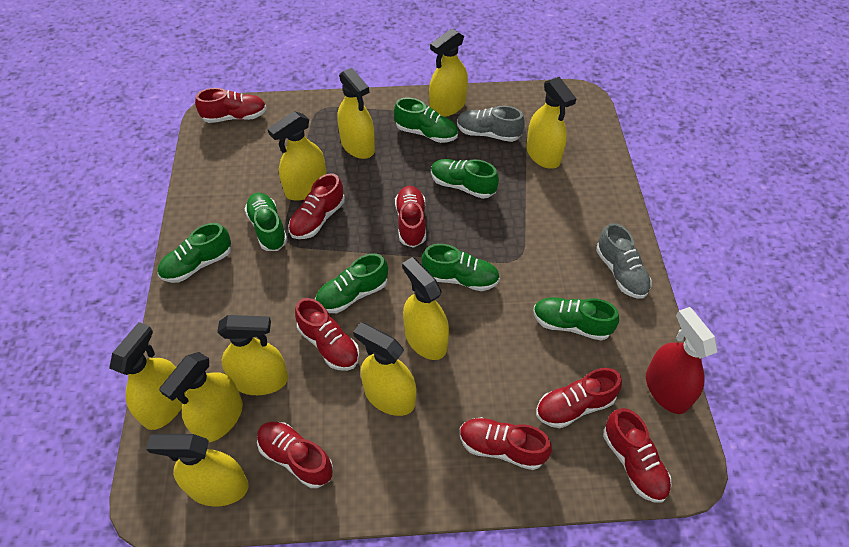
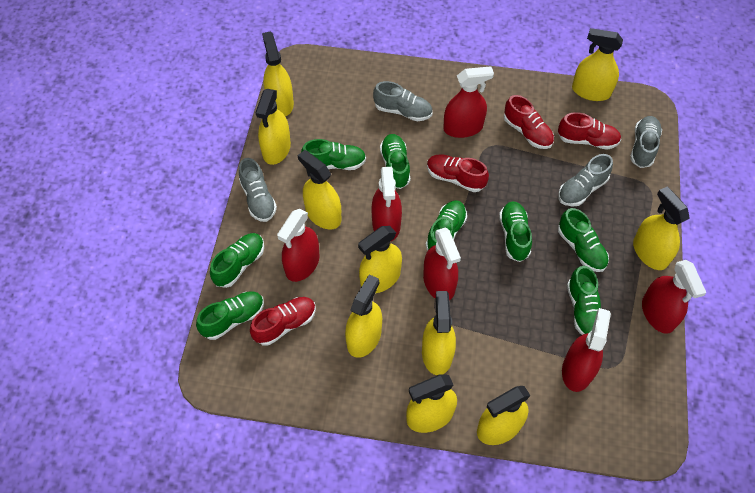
green shoe: 7 -> 8
grey shoe: 2 -> 4
red shoe: 8 -> 4
red spray bottle: 1 -> 6

